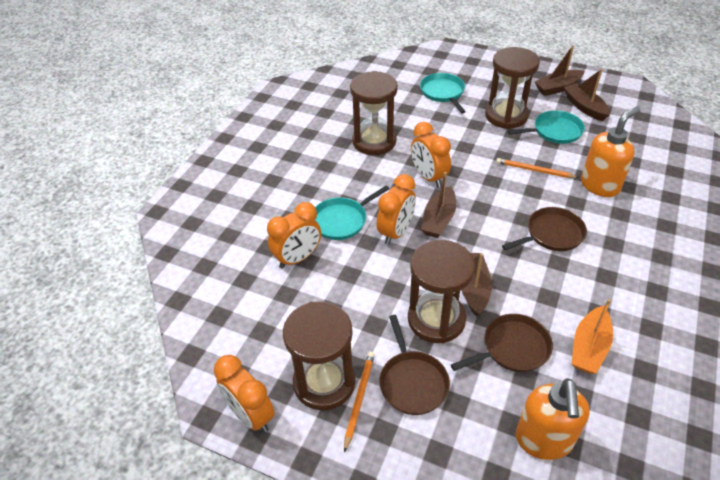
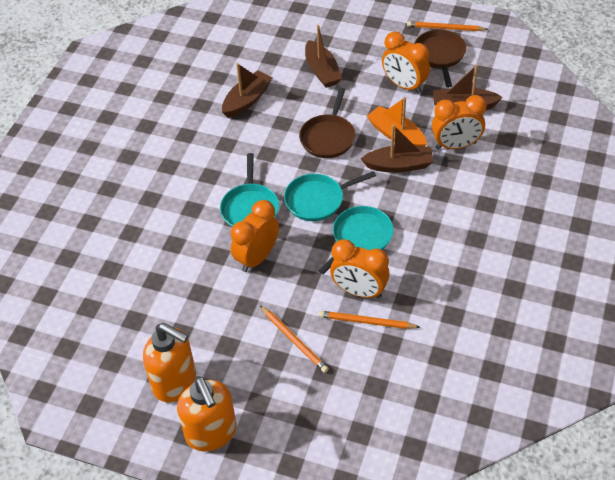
brown hourglass: 4 -> 0
brown pan: 3 -> 2
orange pencil: 2 -> 3

